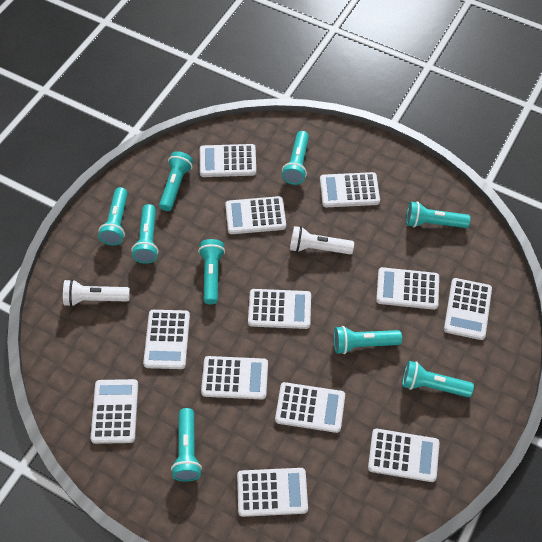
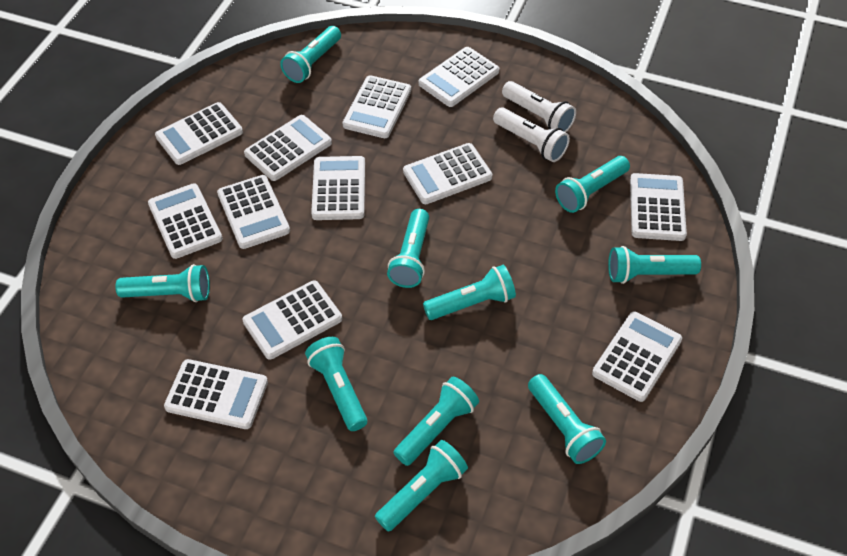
turquoise flashlight: 9 -> 10

